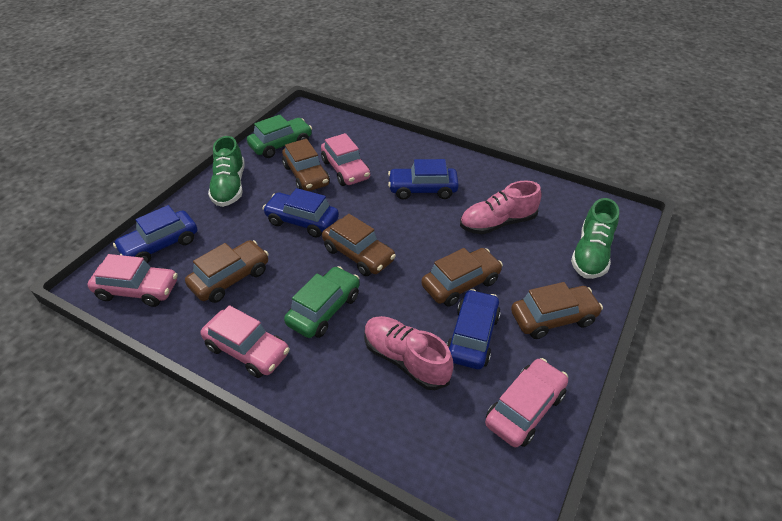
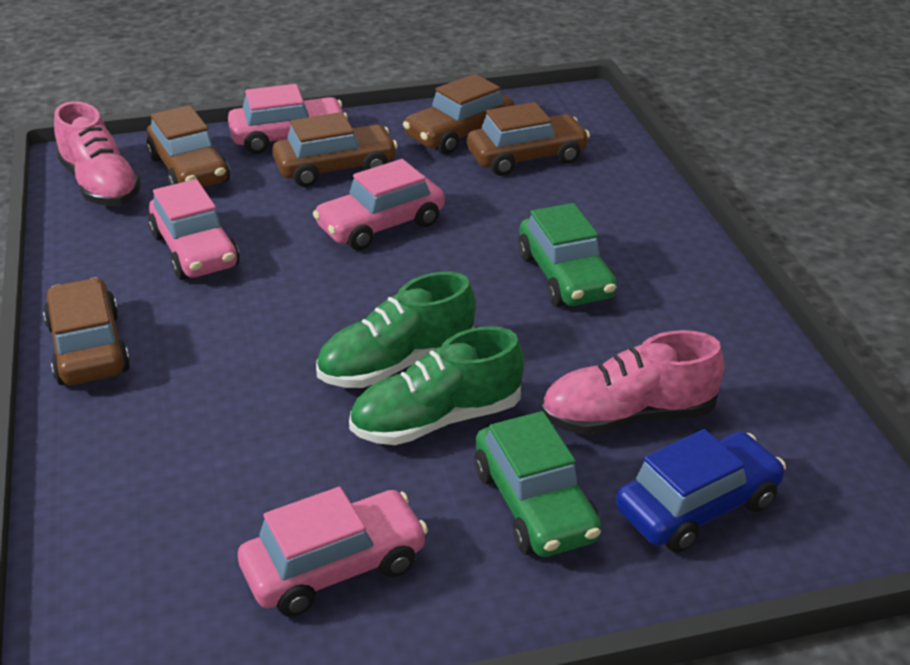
blue car: 4 -> 1

